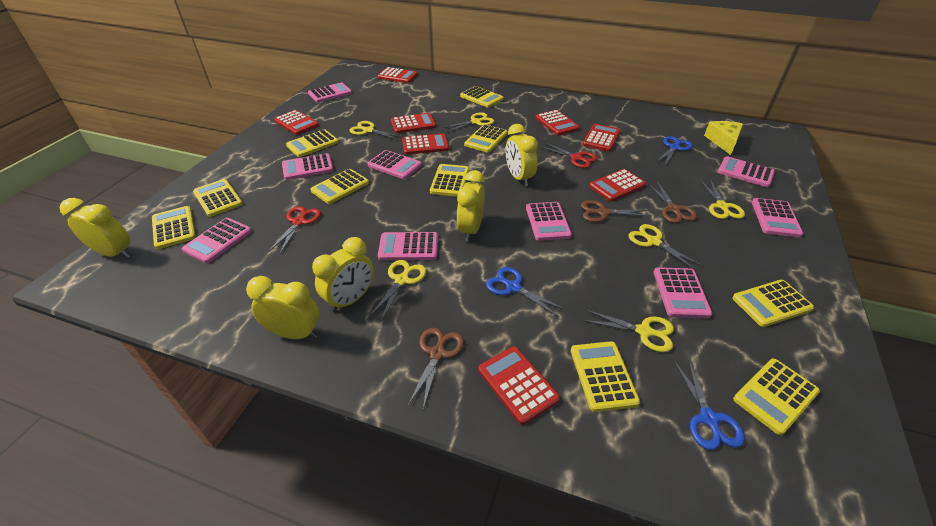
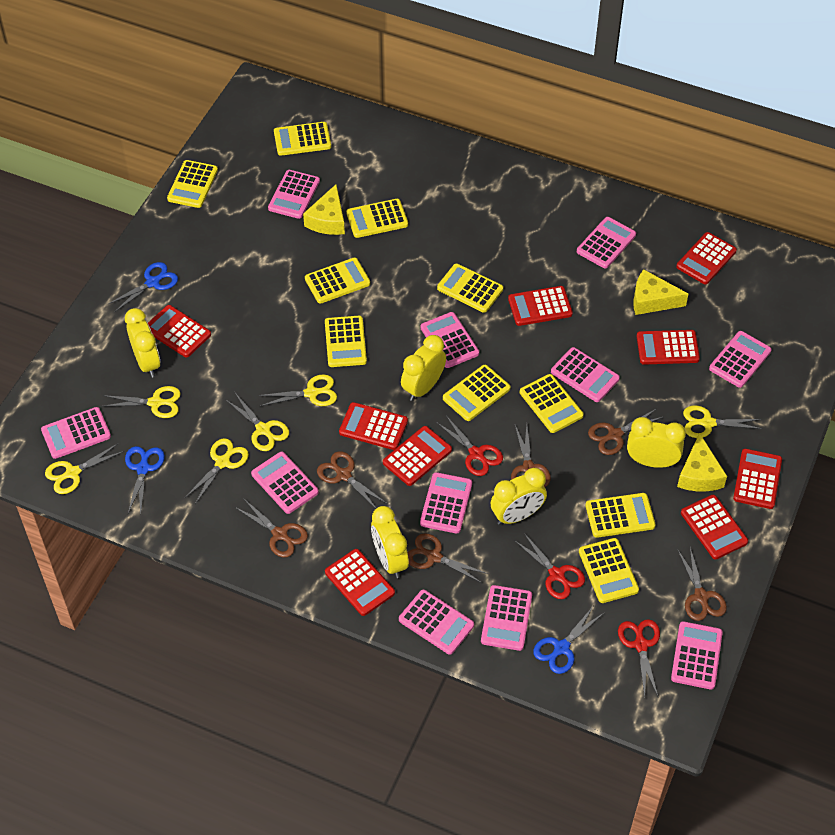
brown scissors: 3 -> 6
pink calculator: 9 -> 11
red calculator: 8 -> 9
red scissors: 2 -> 3
yellow cheese: 1 -> 3

